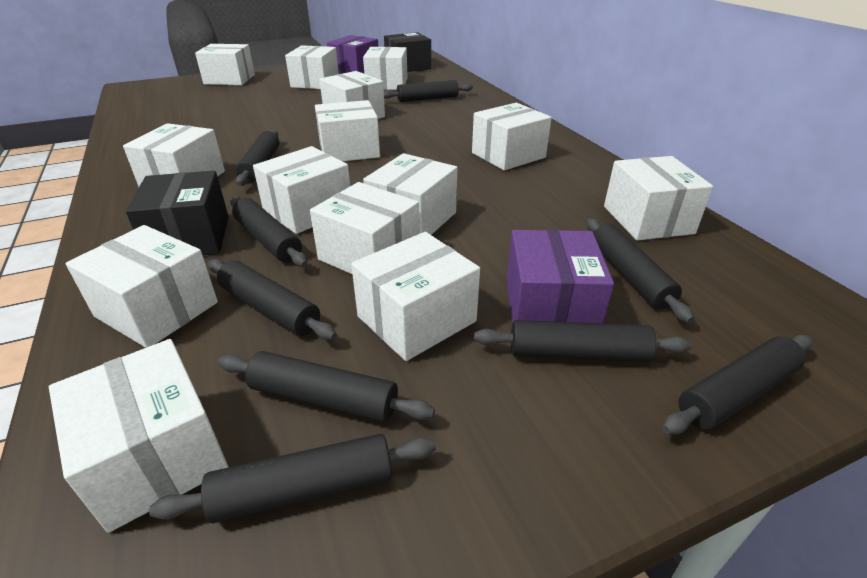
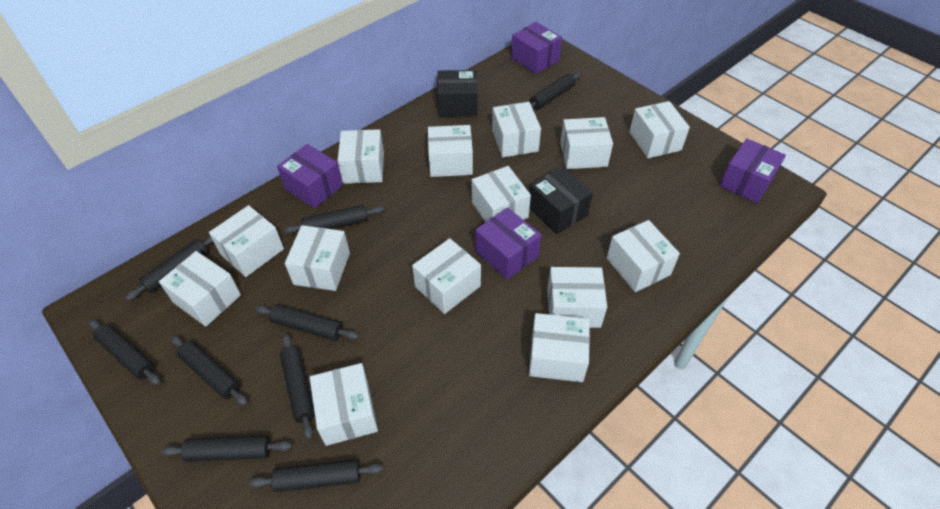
purple box: 2 -> 4

